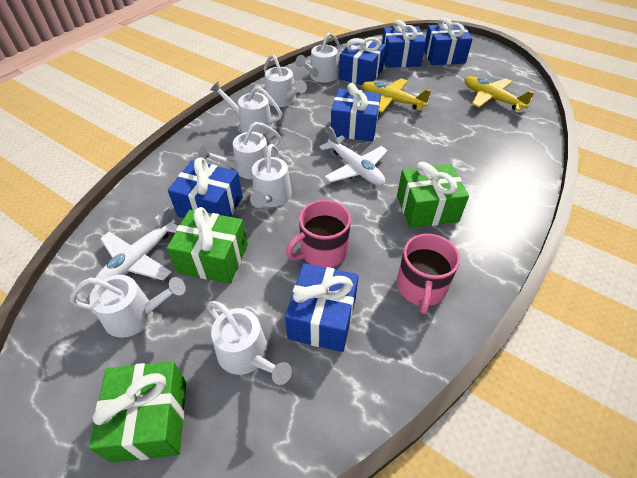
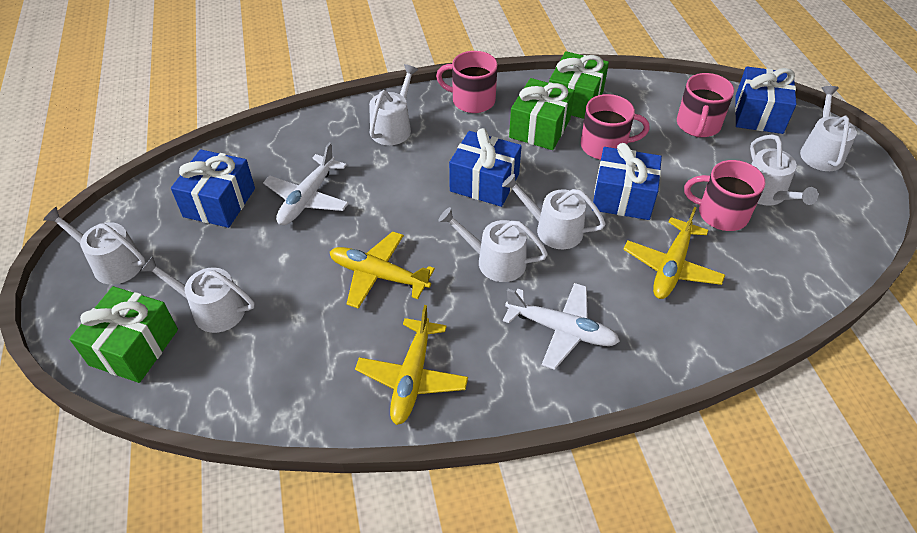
blue gift: 6 -> 4
pink mug: 2 -> 4
yellow plane: 2 -> 3

